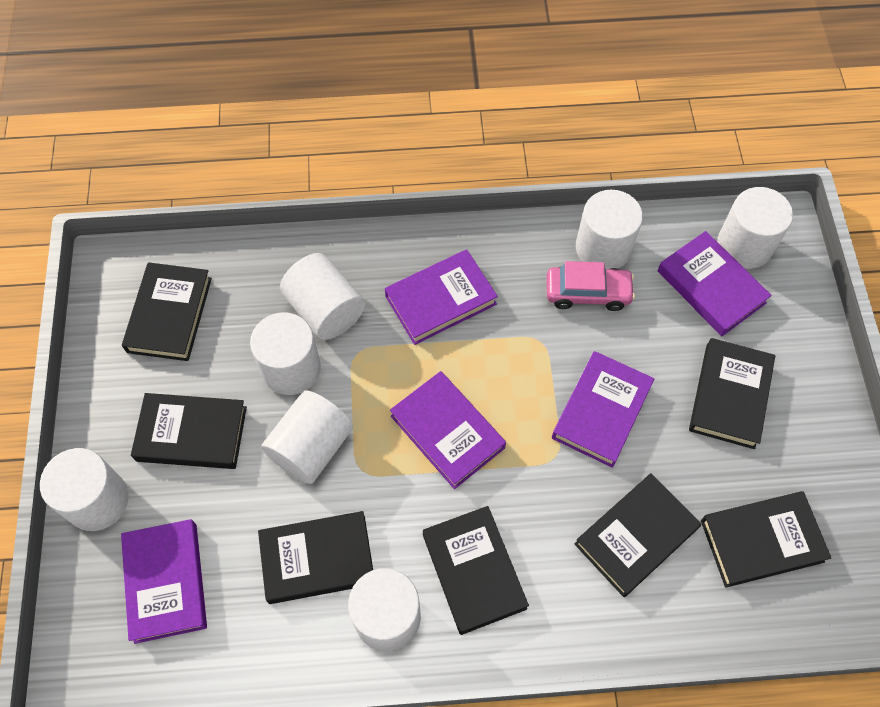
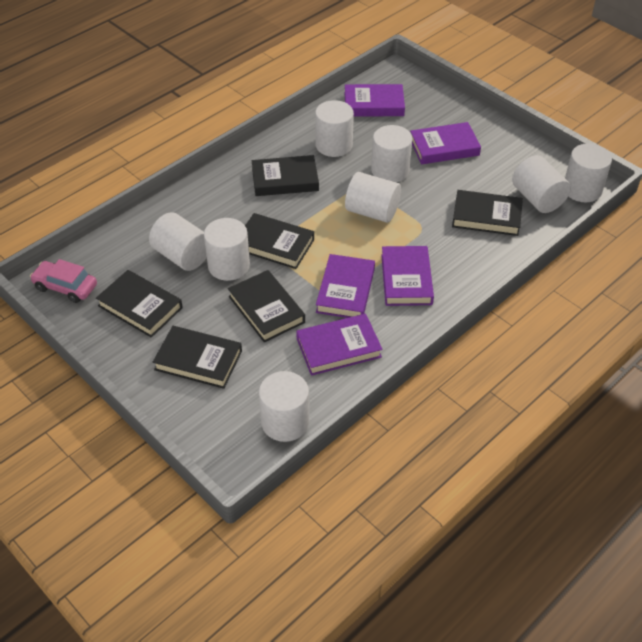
black book: 7 -> 6
white cylinder: 7 -> 8

